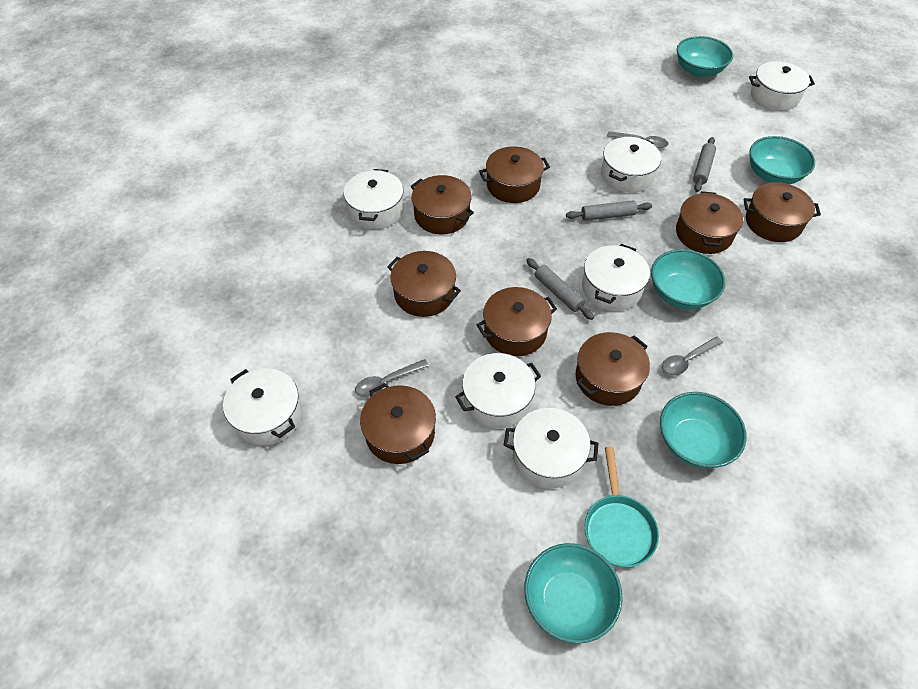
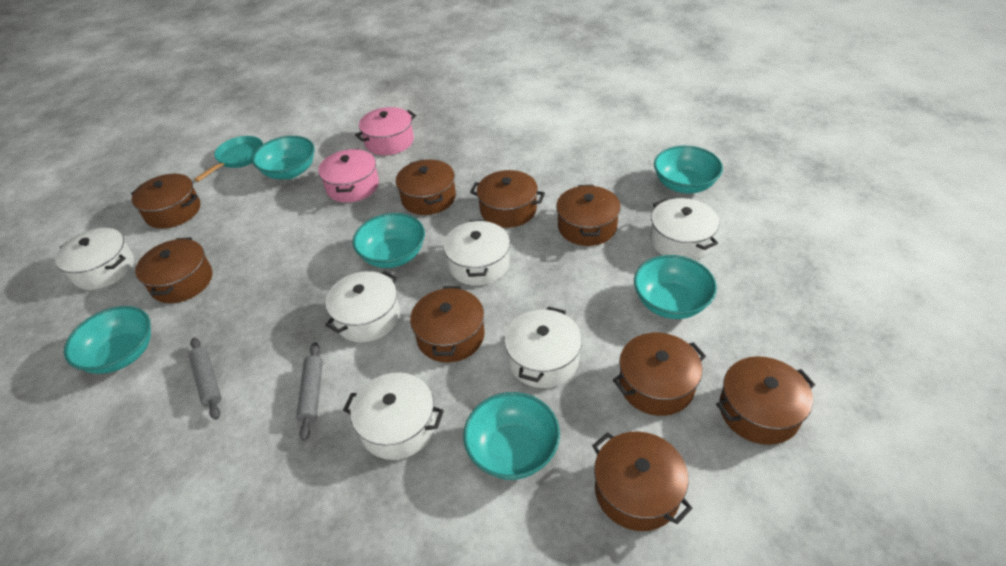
brown pot: 8 -> 9
grey rolling pin: 3 -> 2
grey spoon: 3 -> 0
pink pot: 0 -> 2
turquoise bowl: 5 -> 6
white pot: 7 -> 6

